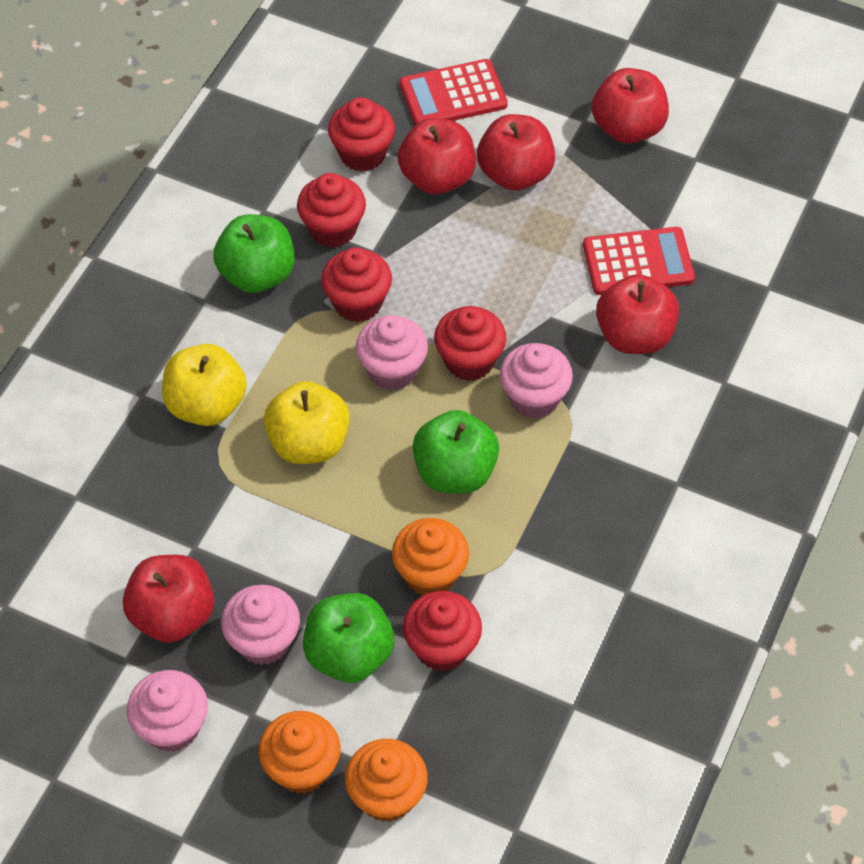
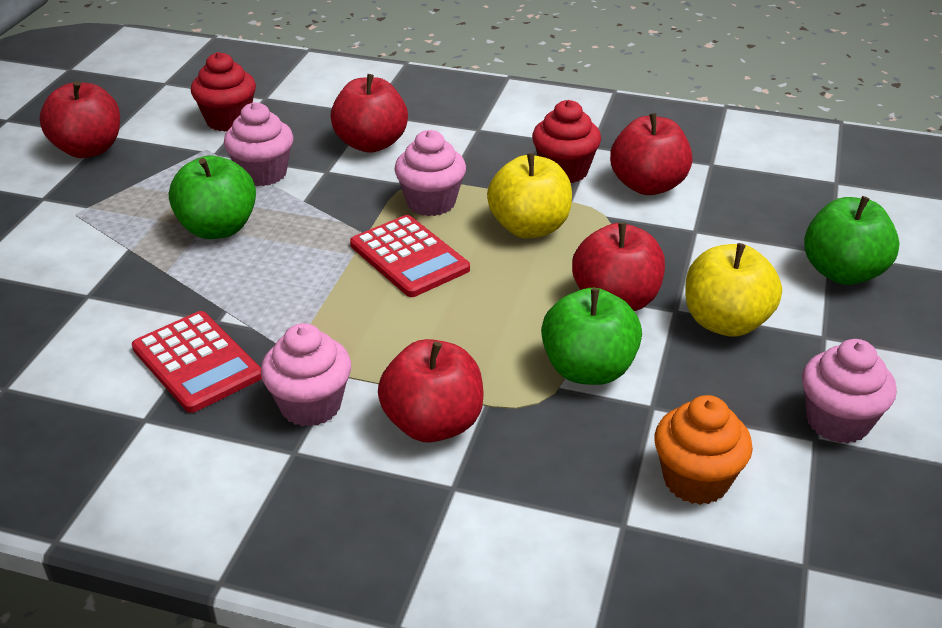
orange cupcake: 3 -> 1
red cupcake: 5 -> 2

